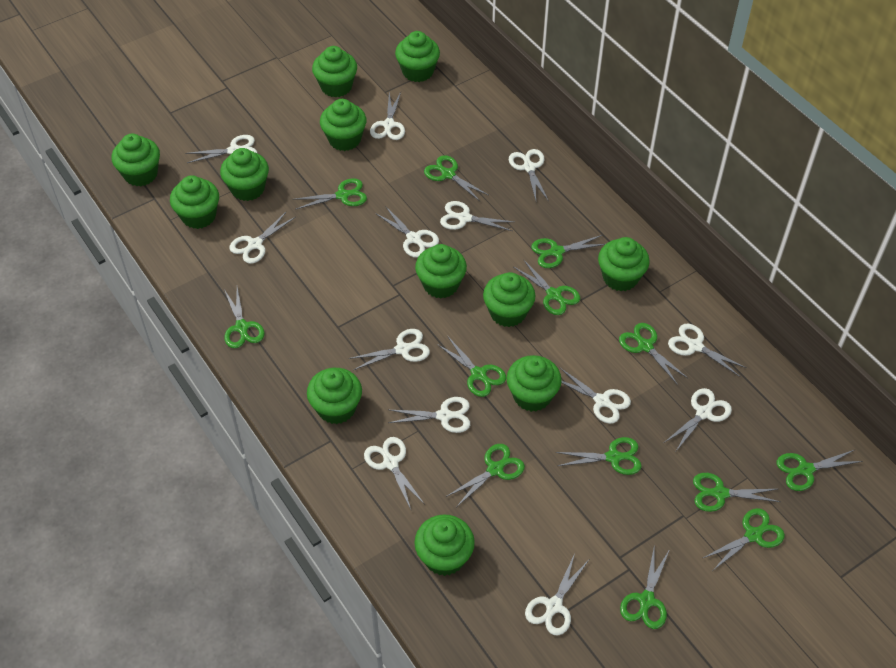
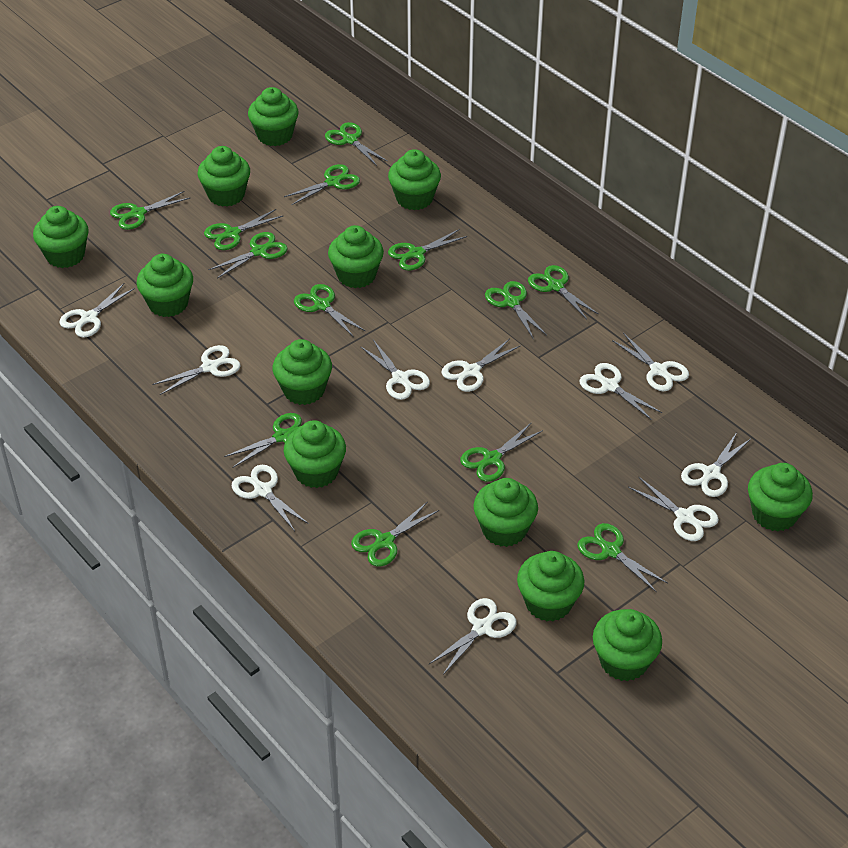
white scissors: 13 -> 10

